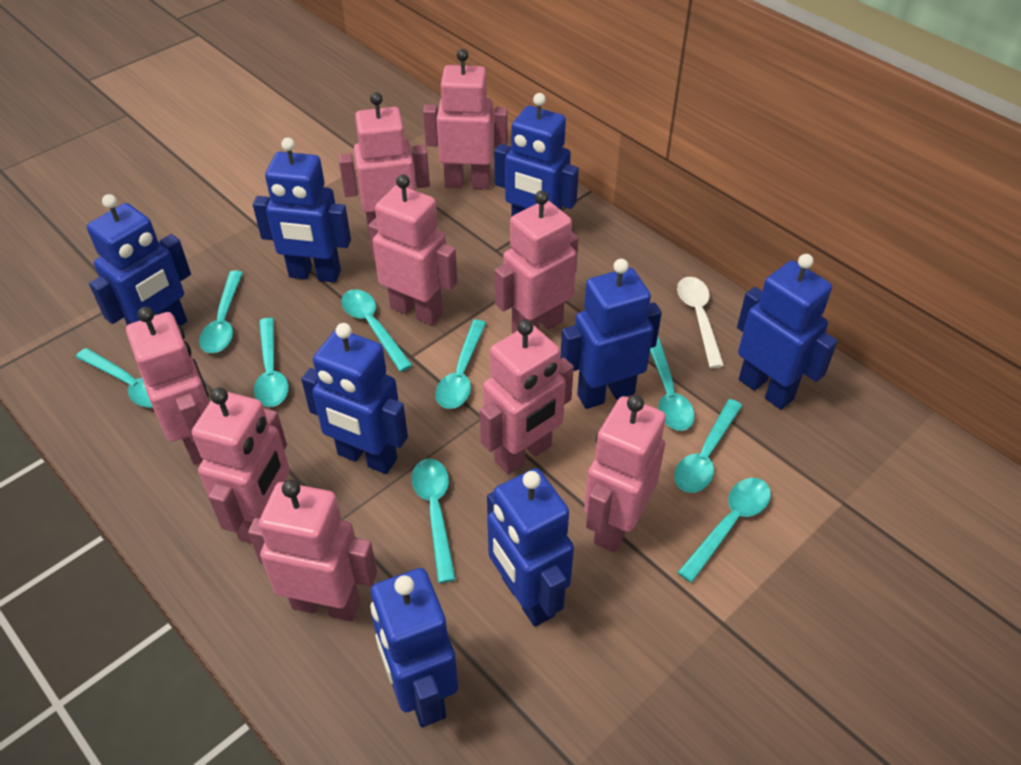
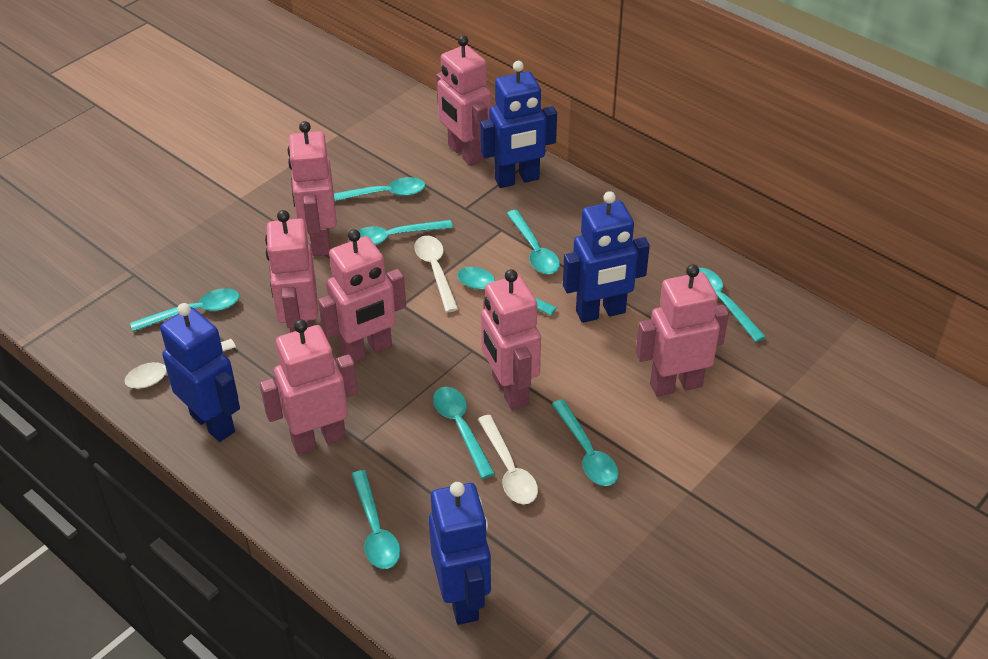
blue robot: 8 -> 4
pink robot: 9 -> 7
white spoon: 1 -> 3

